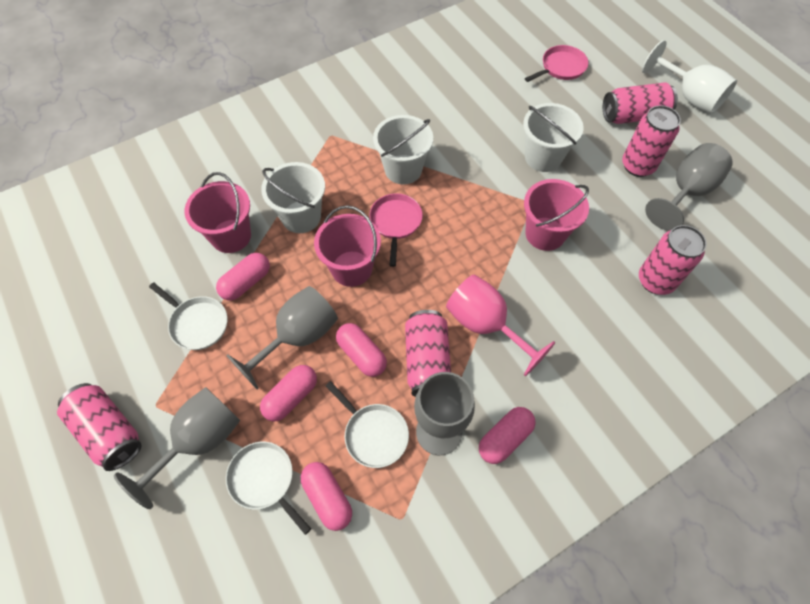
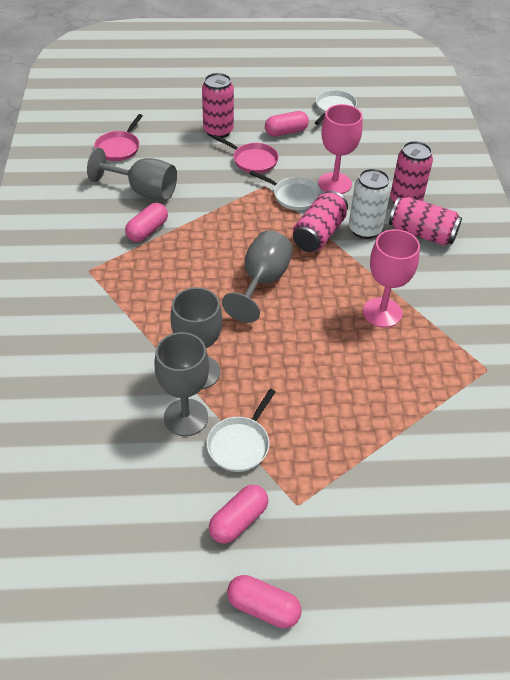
pink bucket: 3 -> 0
pink can: 5 -> 4
pink capsule: 5 -> 4
pink goblet: 1 -> 2
white bucket: 3 -> 0
white can: 0 -> 1
white goblet: 1 -> 0

